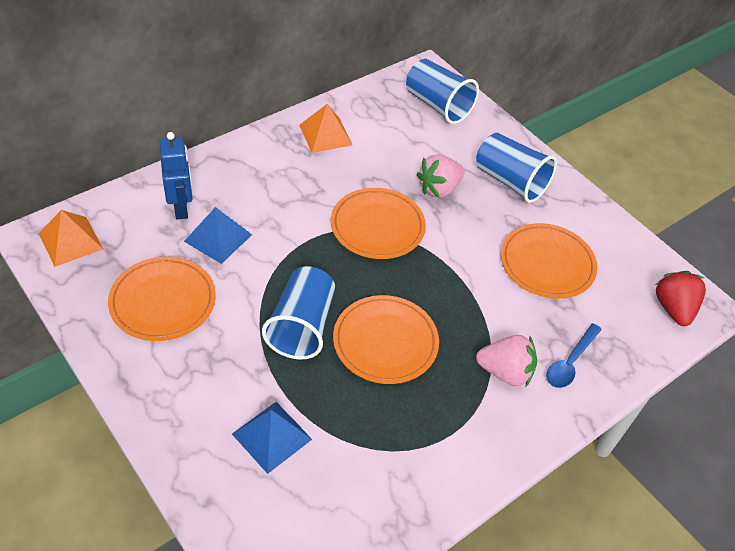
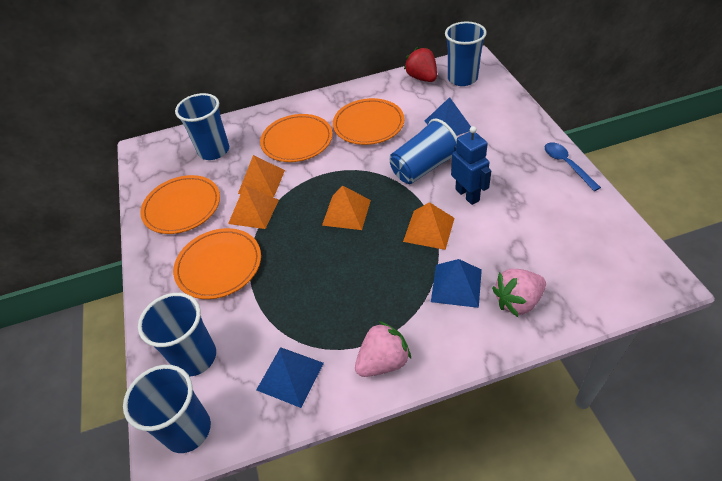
blue cup: 3 -> 5
blue pyramid: 2 -> 3
orange pyramid: 2 -> 4

